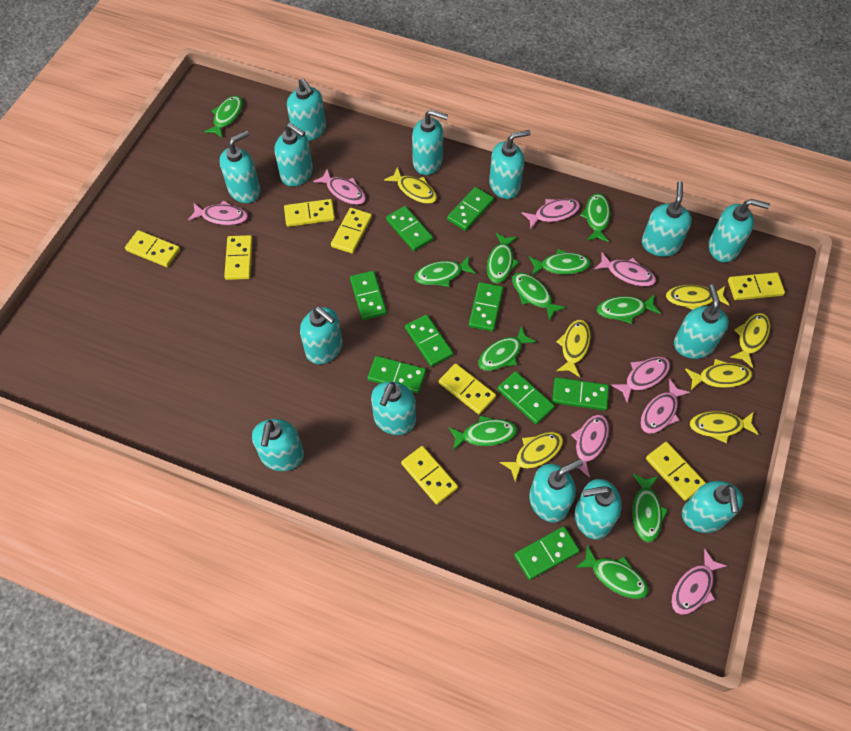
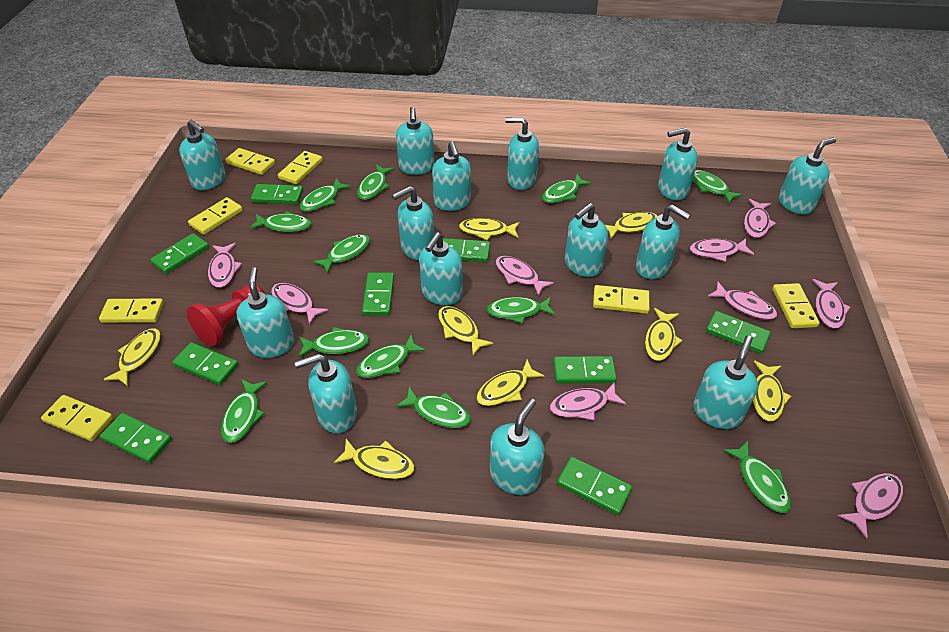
green fish: 11 -> 12
pink fish: 8 -> 9
red pawn: 0 -> 1
yellow domino: 8 -> 7
yellow fish: 7 -> 8

